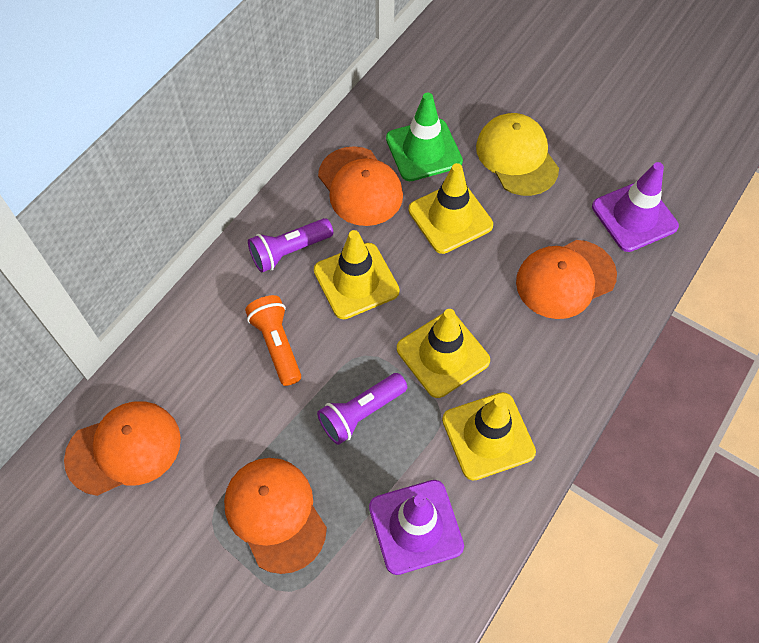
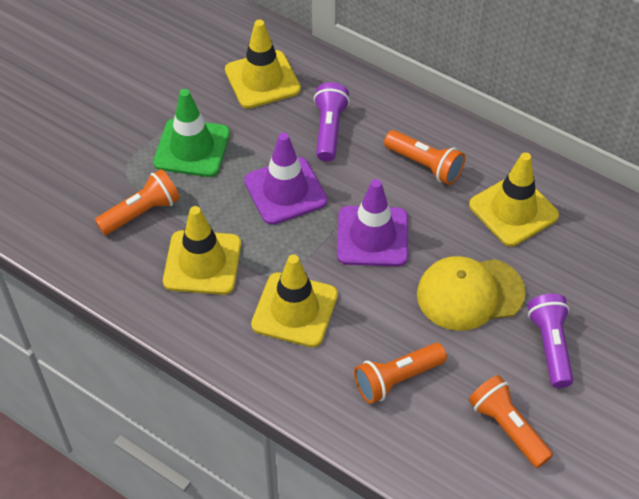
orange cap: 4 -> 0
orange flashlight: 1 -> 4

